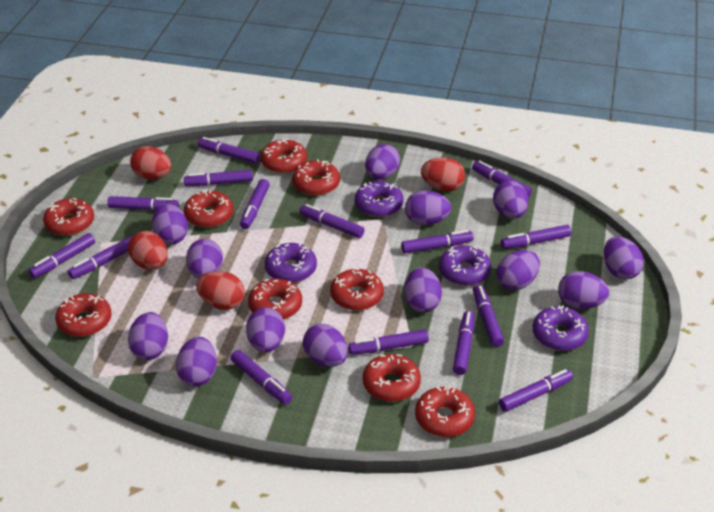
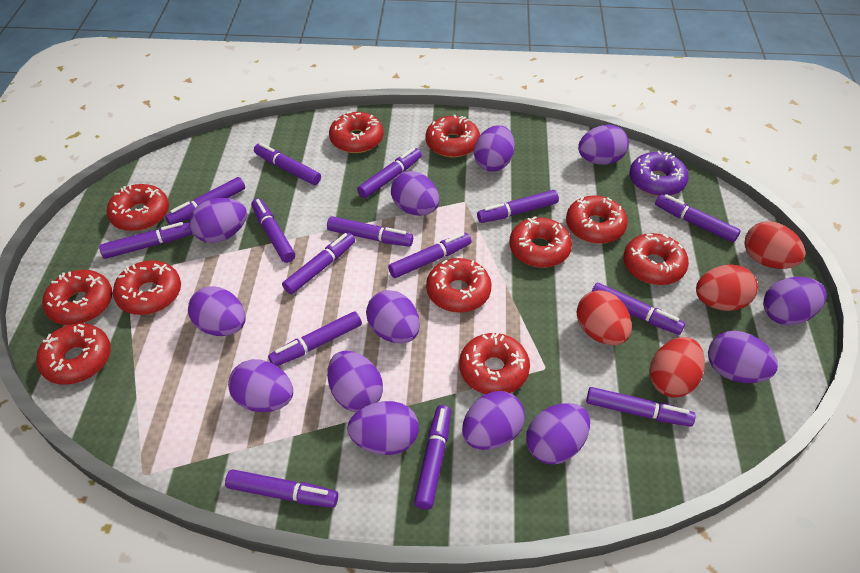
purple donut: 4 -> 1
red donut: 9 -> 11

